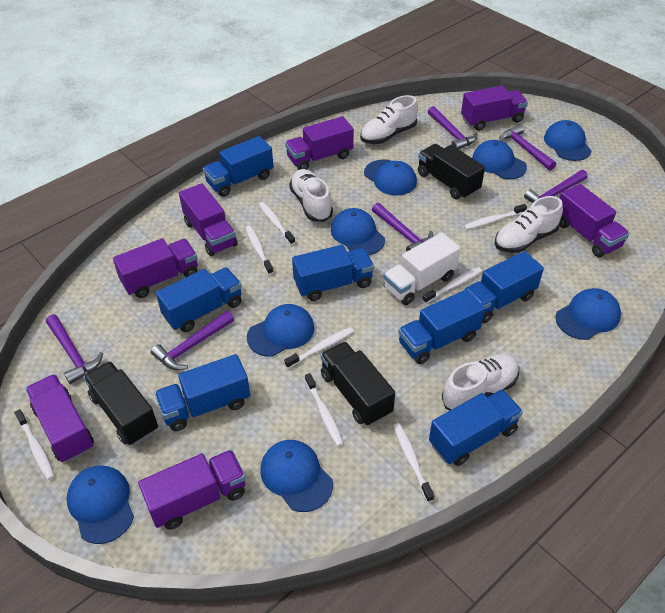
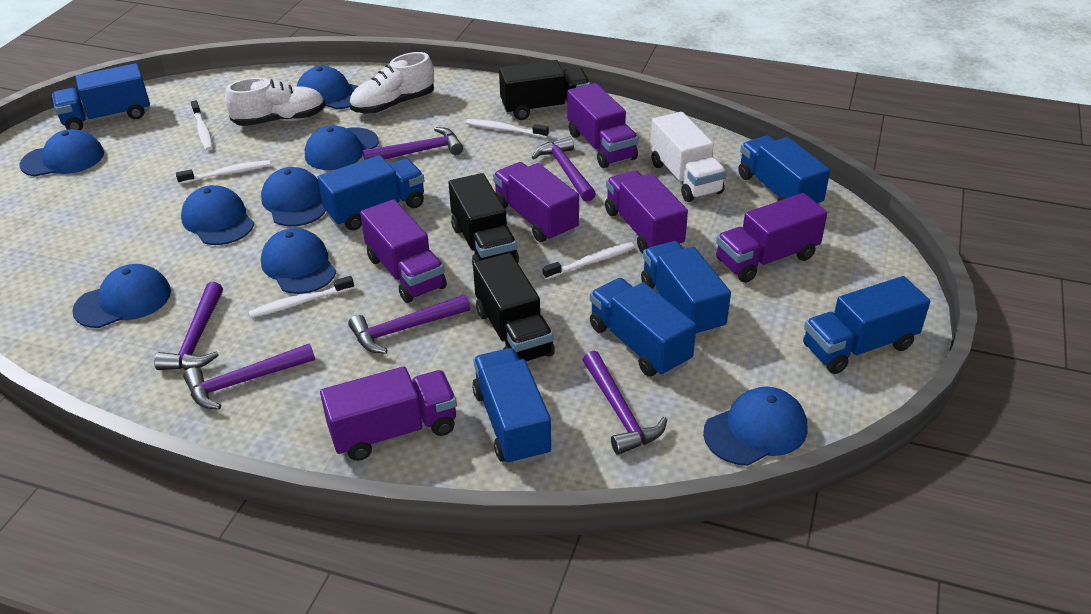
purple truck: 7 -> 6
white shoe: 4 -> 2
white toothbrush: 8 -> 5

